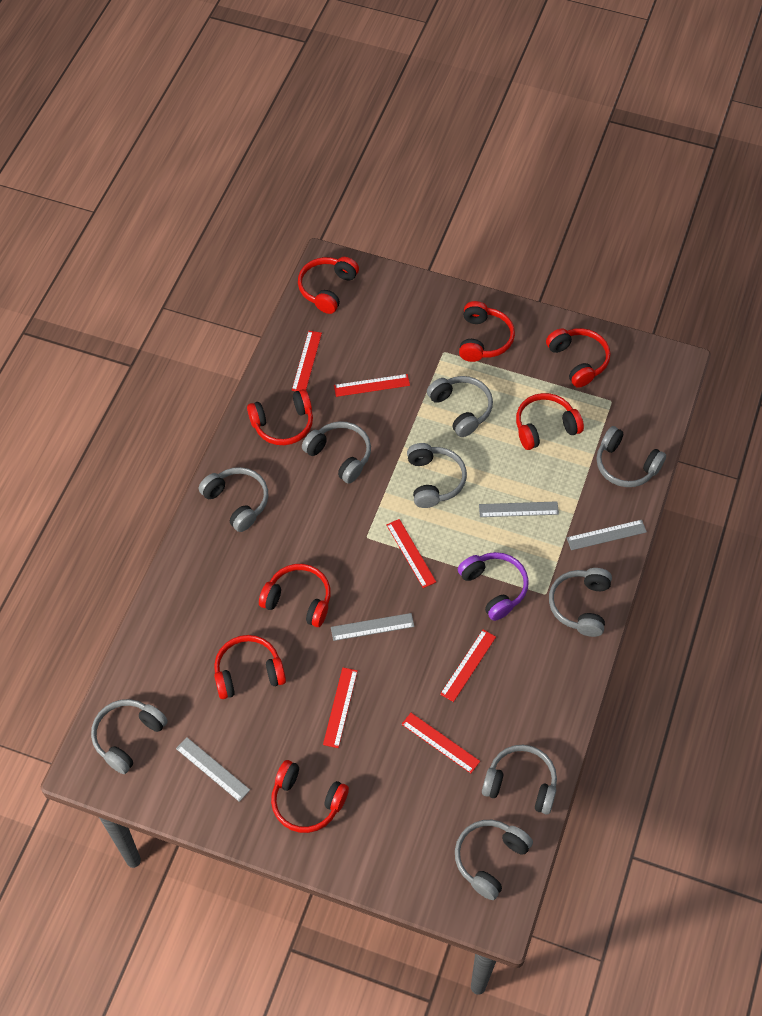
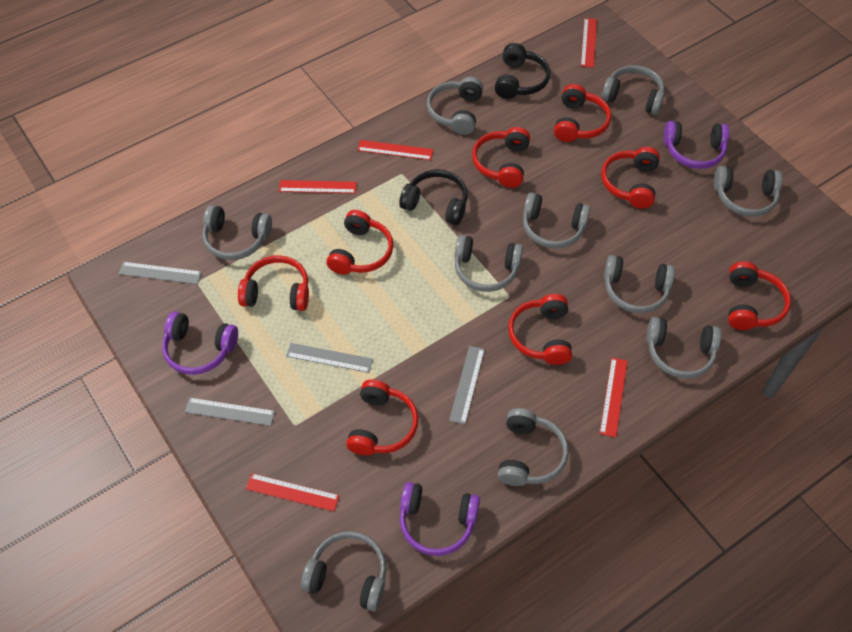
black headphones: 0 -> 2
grey headphones: 9 -> 10
purple headphones: 1 -> 3
red ruler: 6 -> 5

